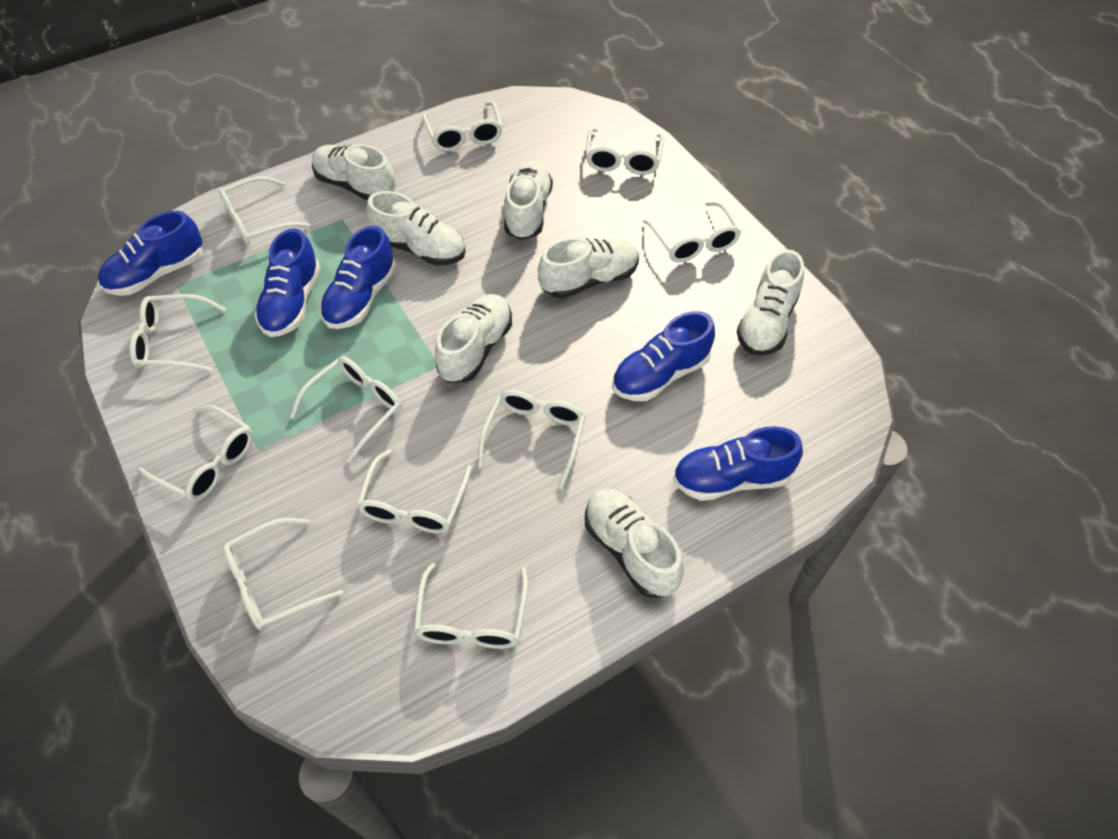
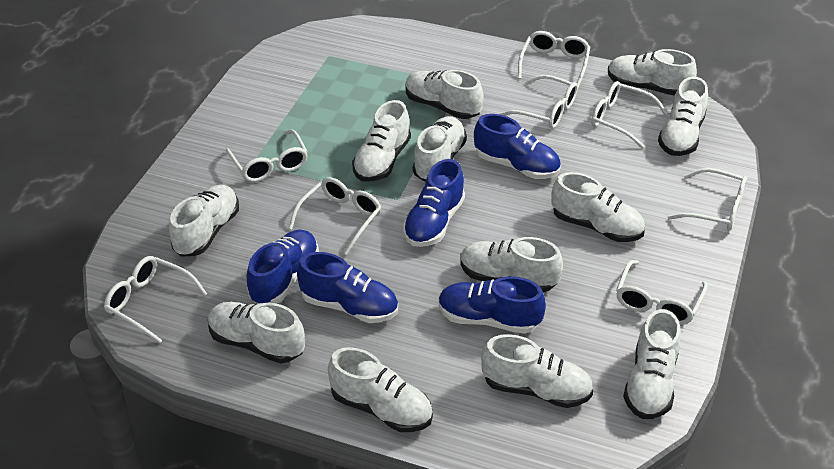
white glasses: 11 -> 8
white shoe: 7 -> 12

